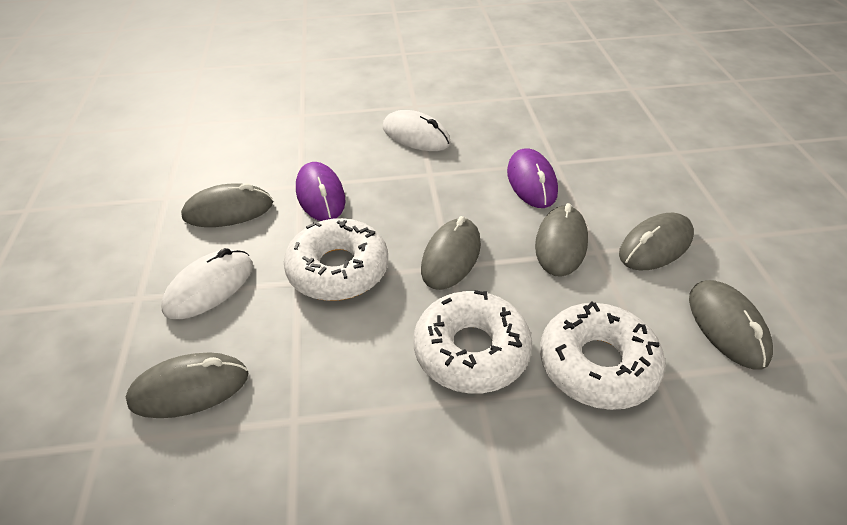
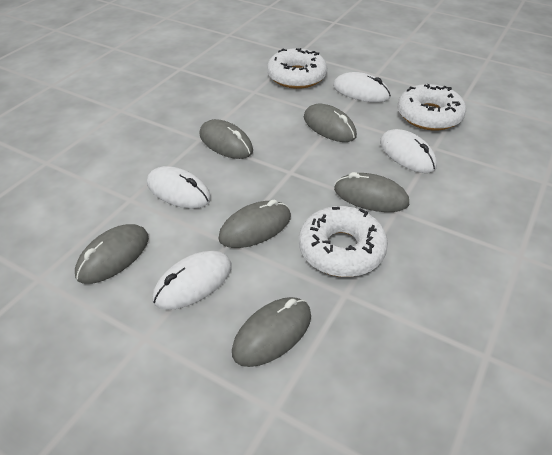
purple mouse: 2 -> 0
white mouse: 2 -> 4

